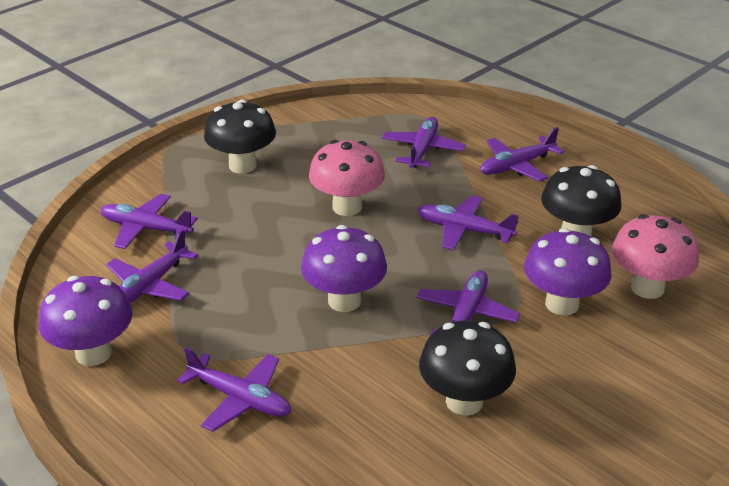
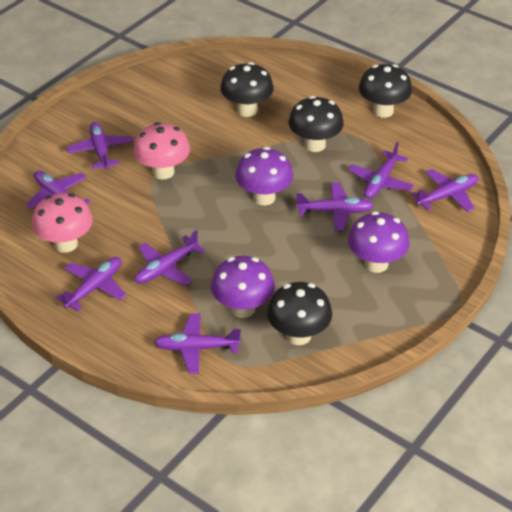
black mushroom: 3 -> 4
purple plane: 7 -> 8

